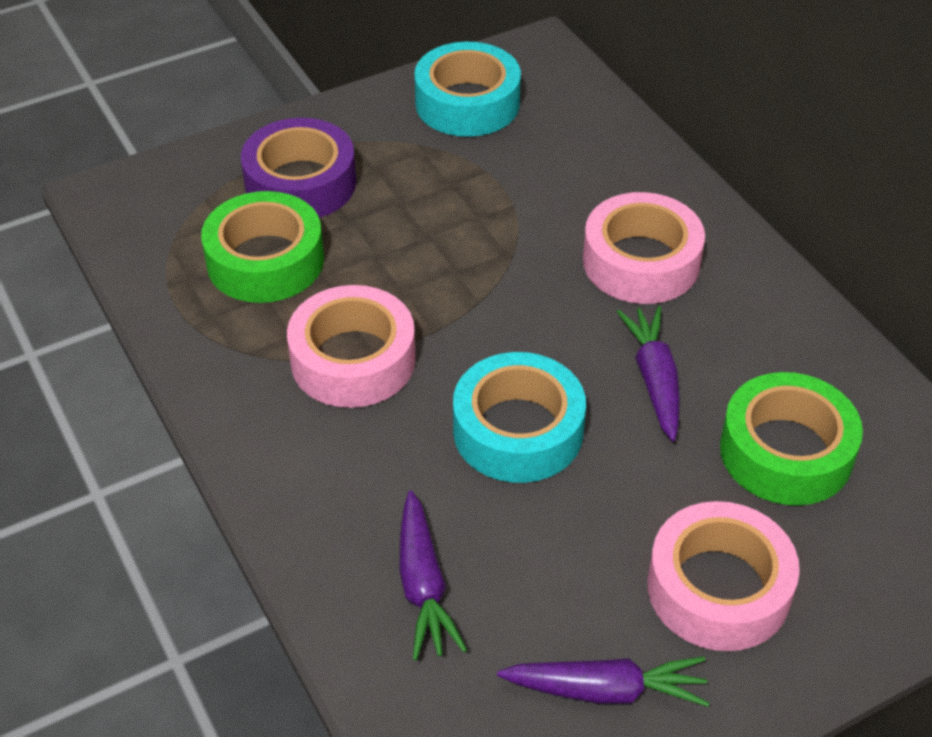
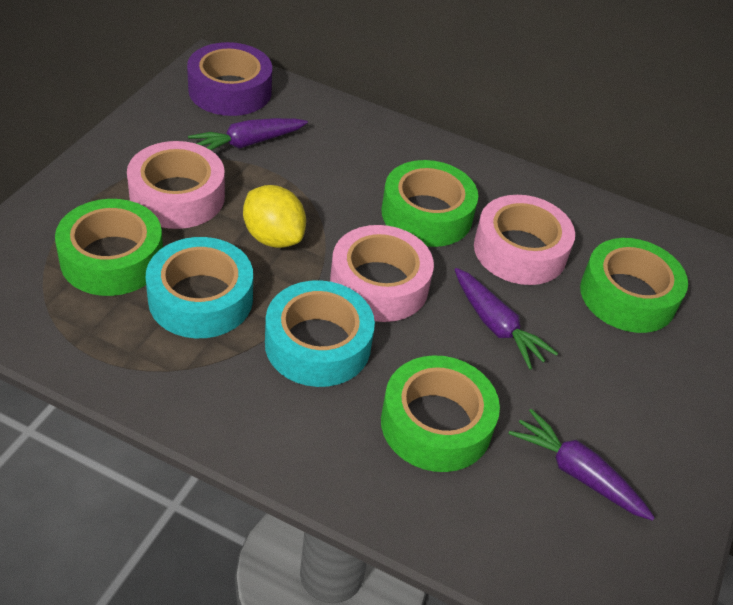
green tape: 2 -> 4
yellow lemon: 0 -> 1

